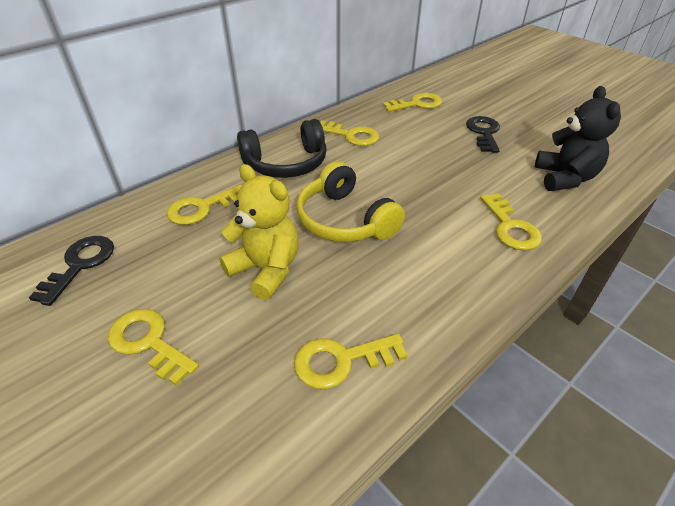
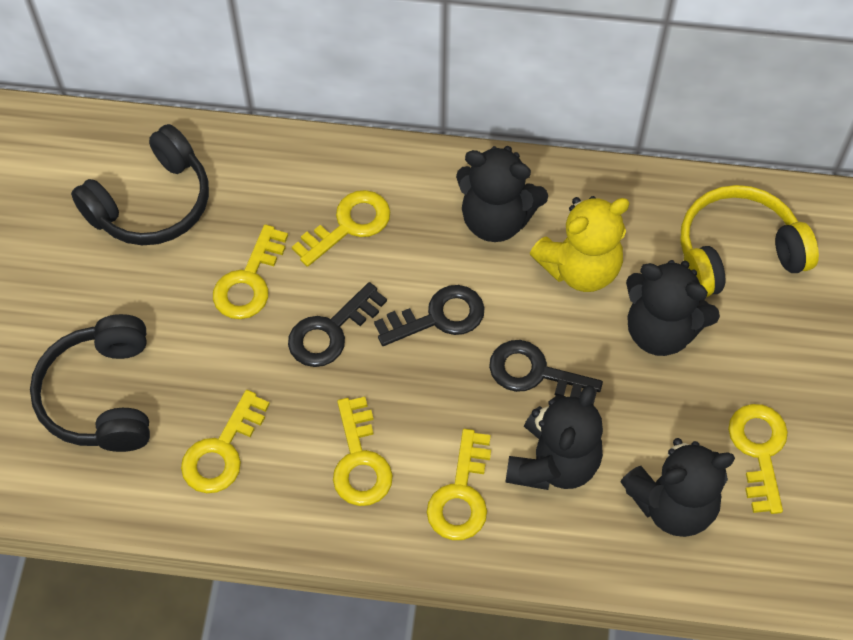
black headphones: 1 -> 2
black key: 2 -> 3
black teddy bear: 1 -> 4

